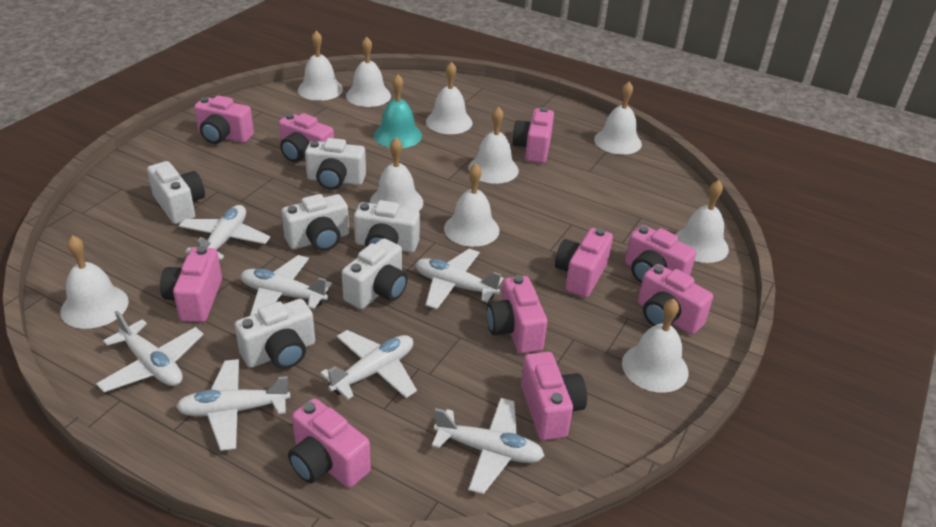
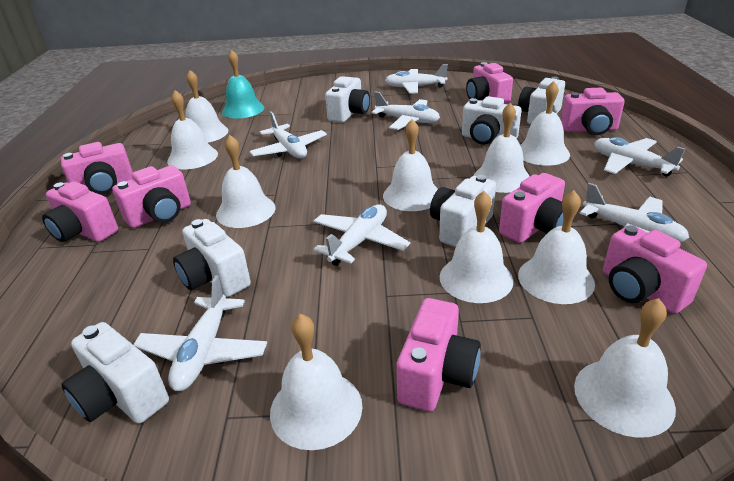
pink camera: 10 -> 8

